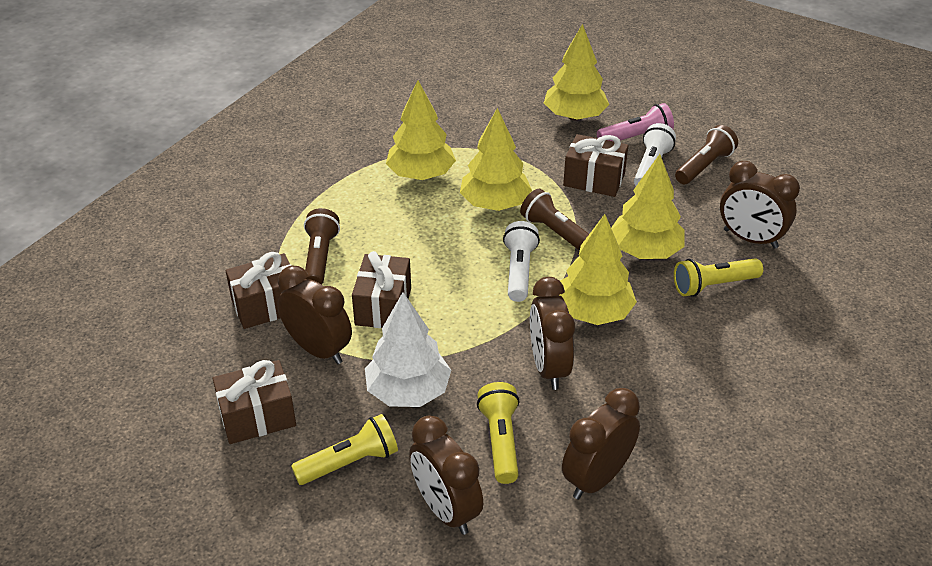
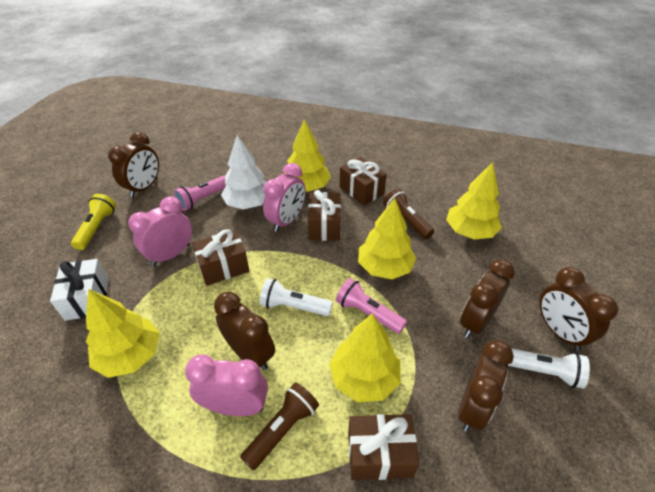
brown flashlight: 3 -> 2
pink clock: 0 -> 3
pink flashlight: 1 -> 2
white gift: 0 -> 1
yellow flashlight: 3 -> 1

